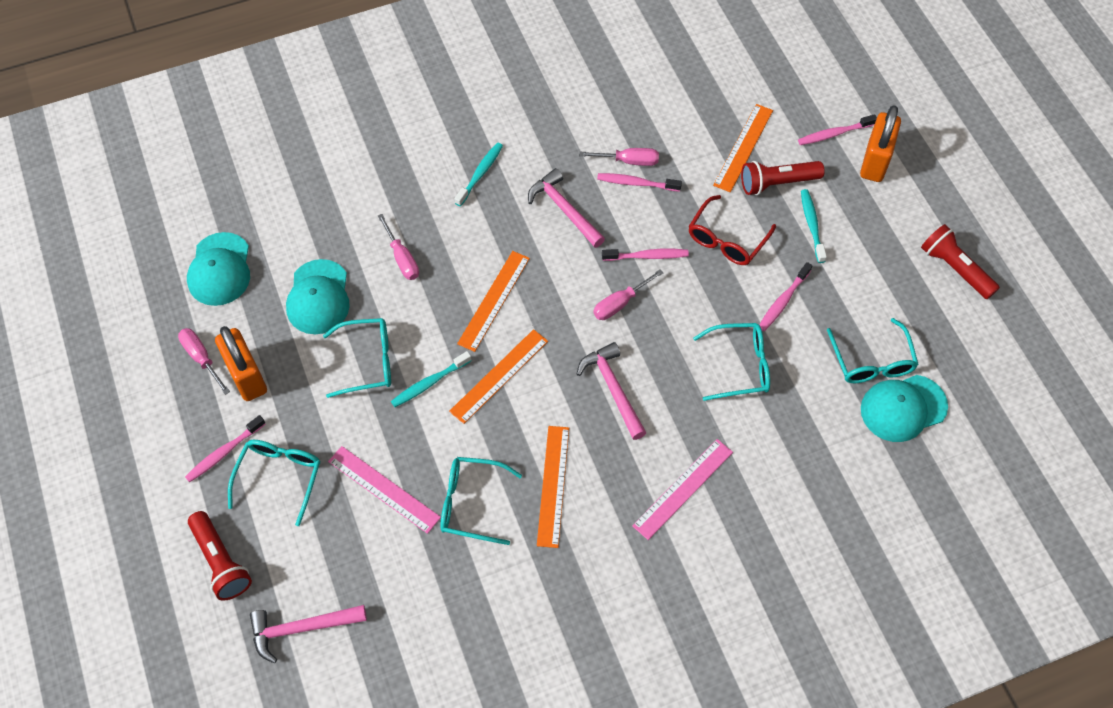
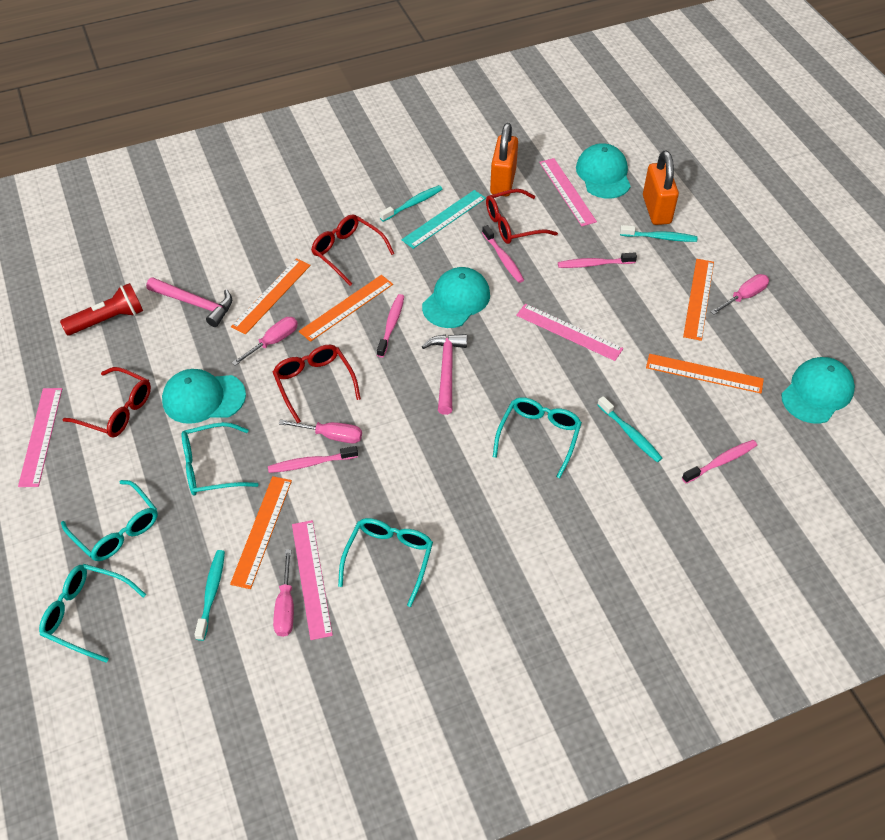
orange ruler: 4 -> 5
pink hammer: 3 -> 2
pink ruler: 2 -> 4
red flashlight: 3 -> 1
red glasses: 1 -> 4
turquoise cap: 3 -> 4
turquoise ruler: 0 -> 1
turquoise toothbrush: 3 -> 4

